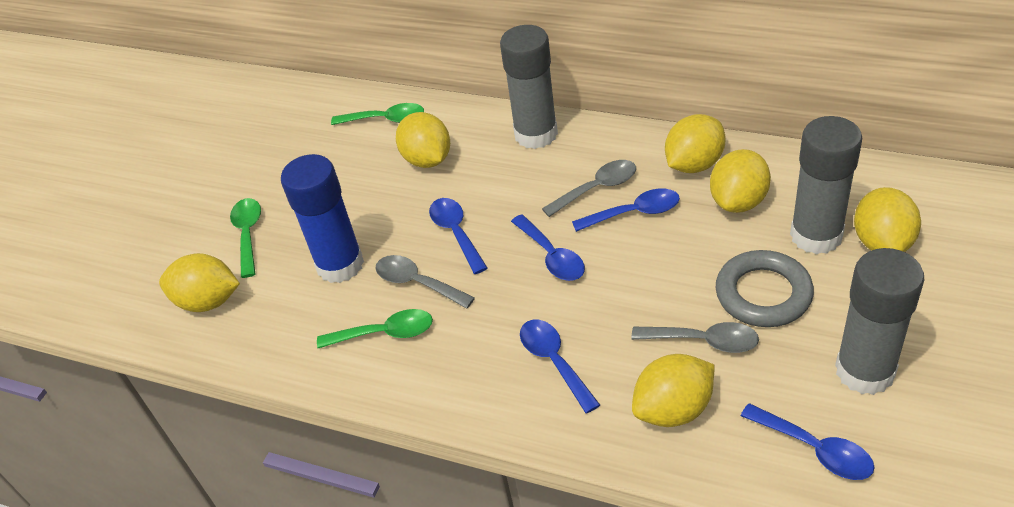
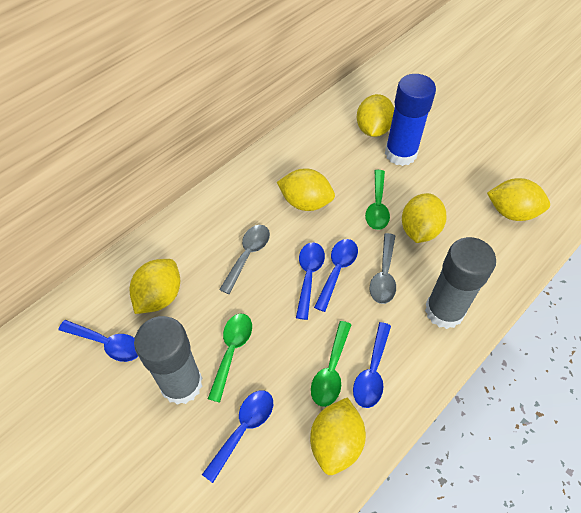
grey glue stick: 3 -> 2
grey ring: 1 -> 0
grey spoon: 3 -> 2

